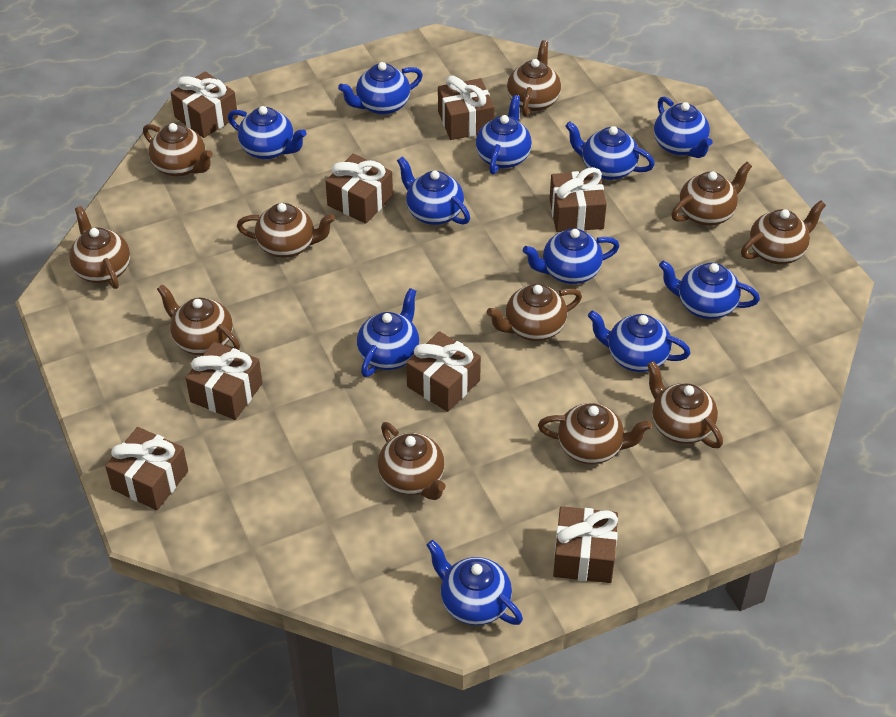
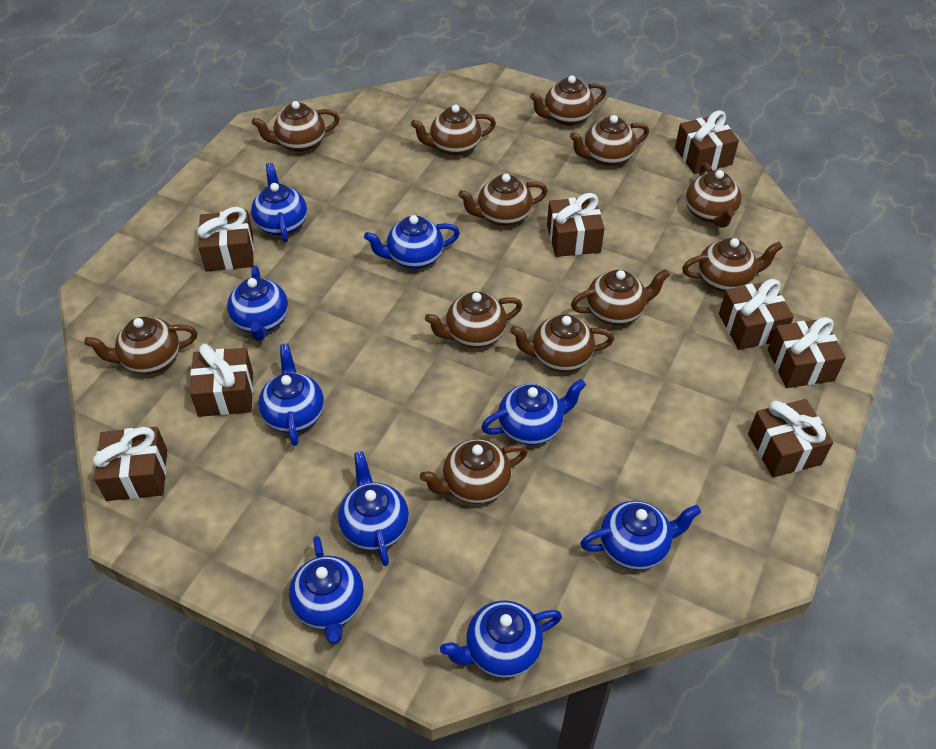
blue teapot: 11 -> 9
brown teapot: 11 -> 12

